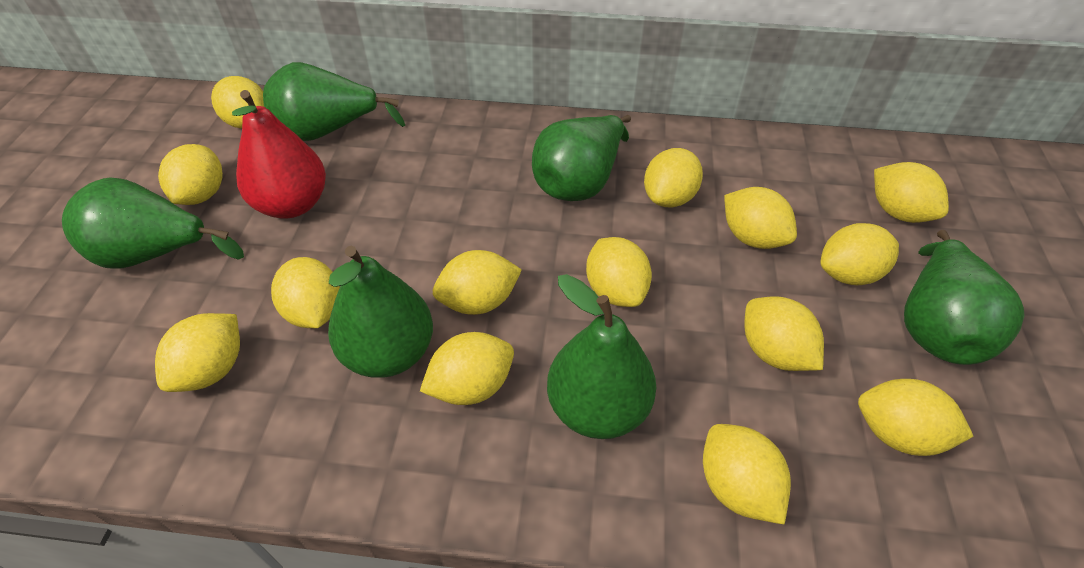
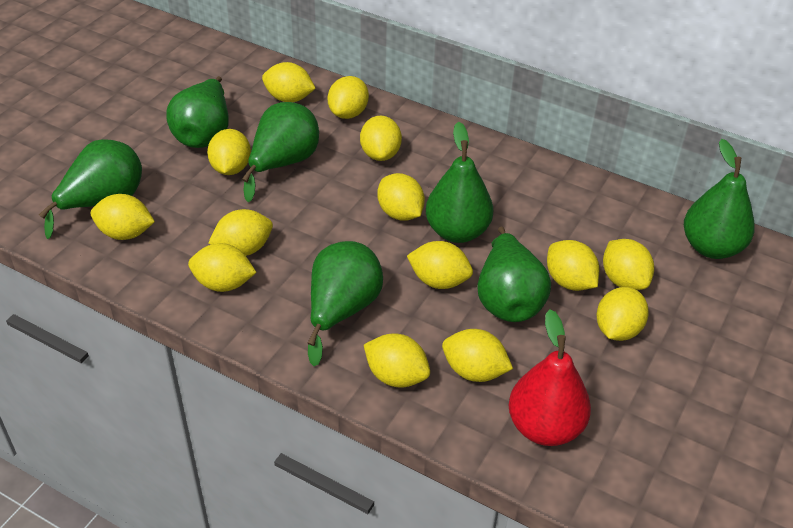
green pear: 6 -> 7

